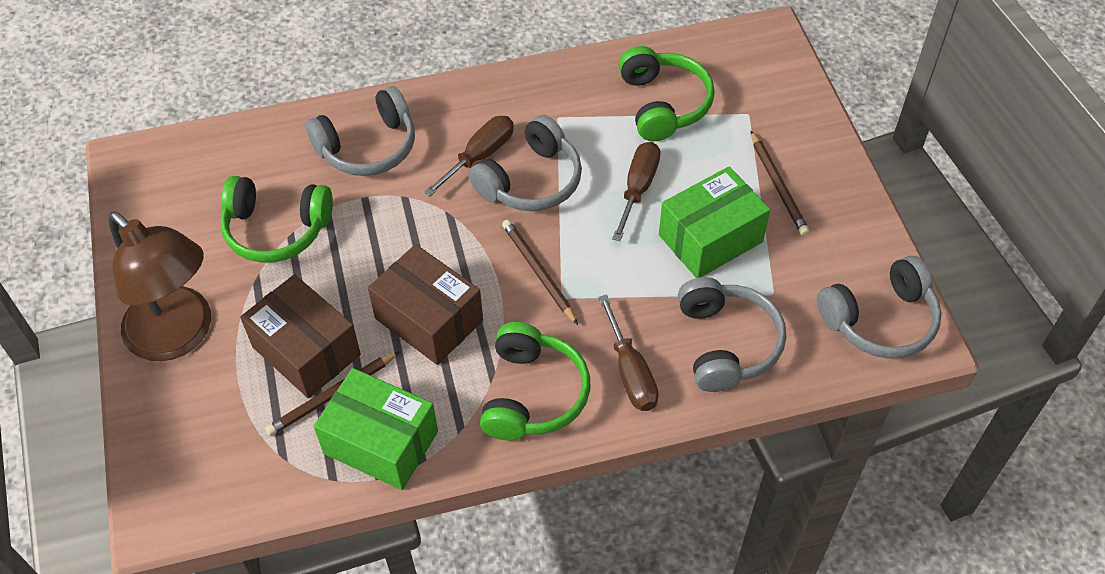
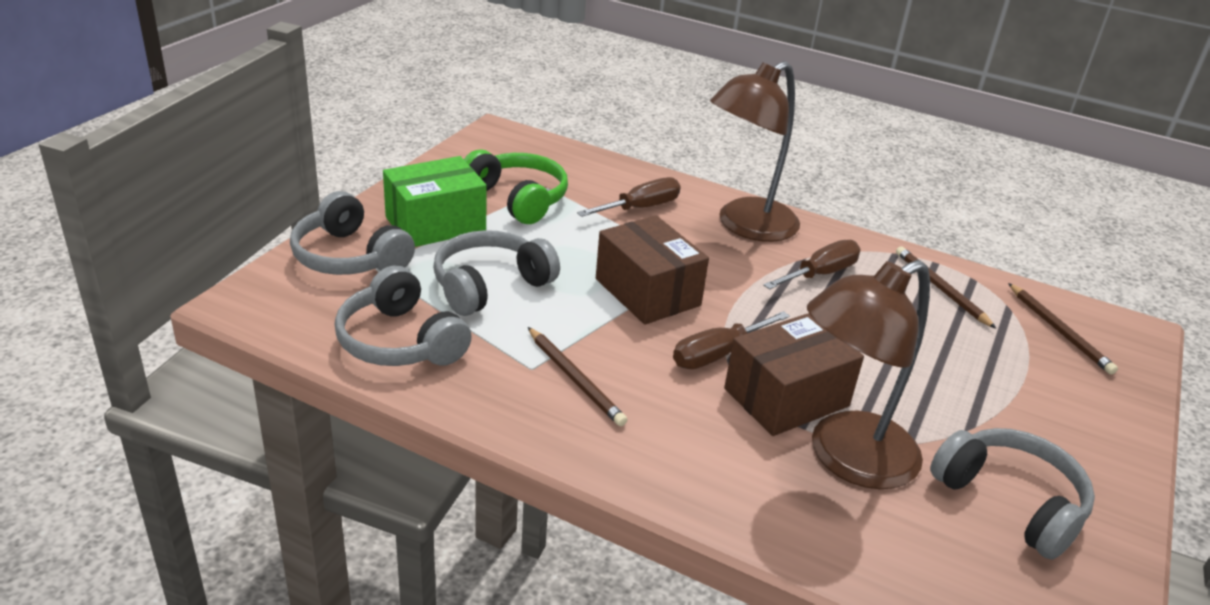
brown lamp: 1 -> 2
green box: 2 -> 1
green headphones: 3 -> 1

